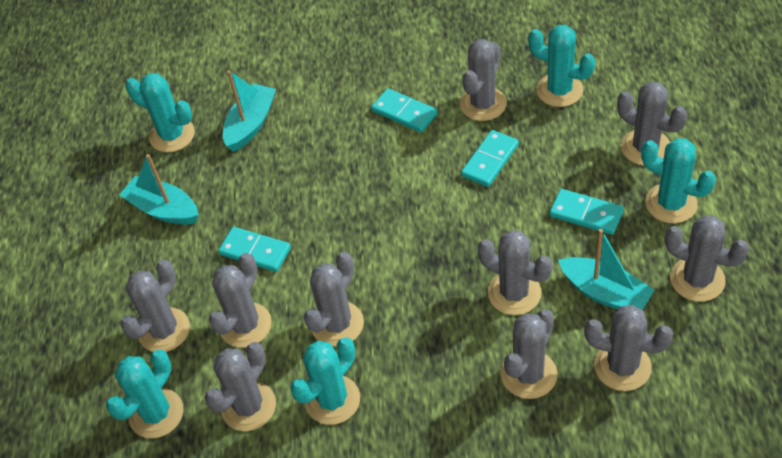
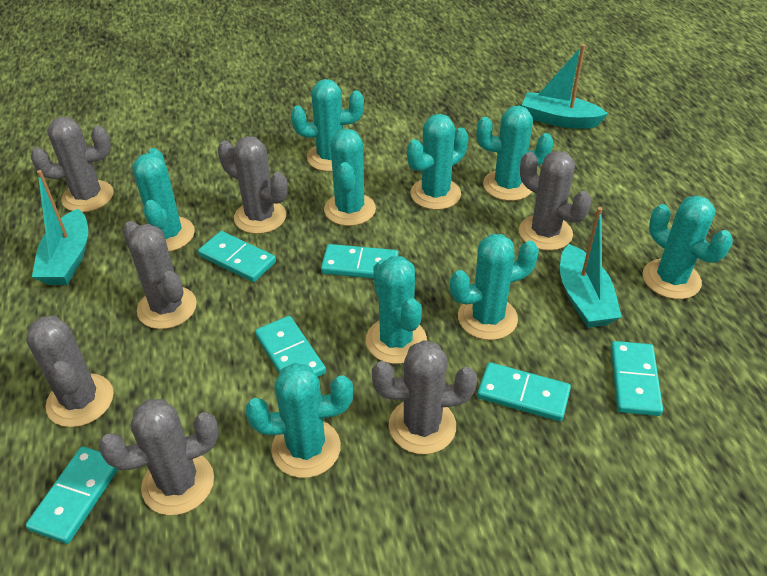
grey cactus: 10 -> 7
turquoise cactus: 5 -> 9
turquoise domino: 4 -> 6

